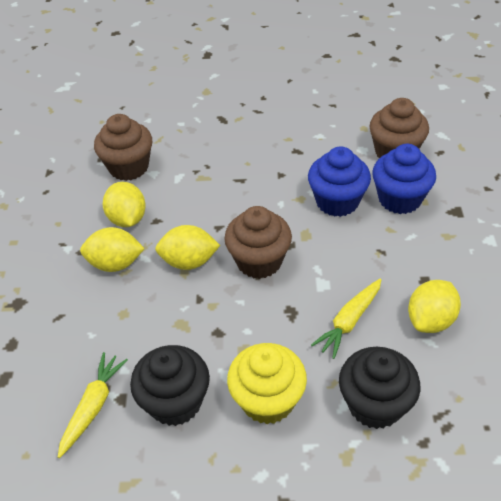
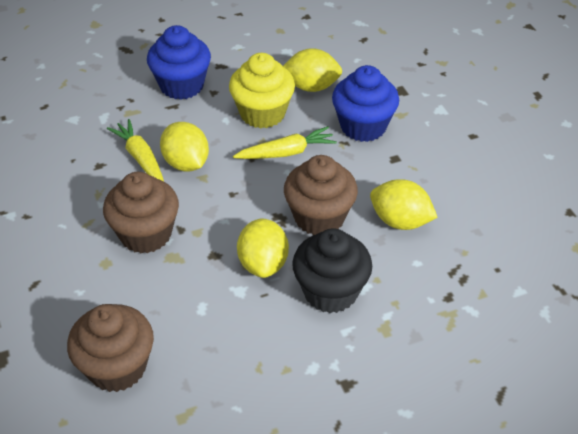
black cupcake: 2 -> 1

